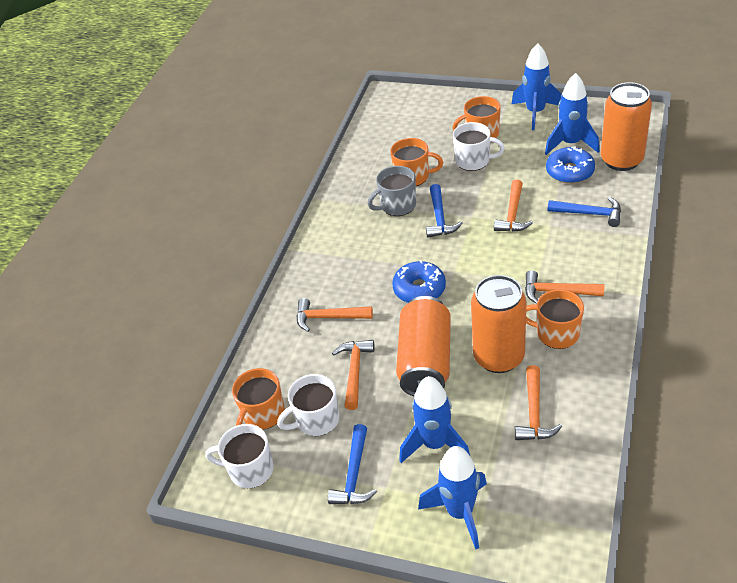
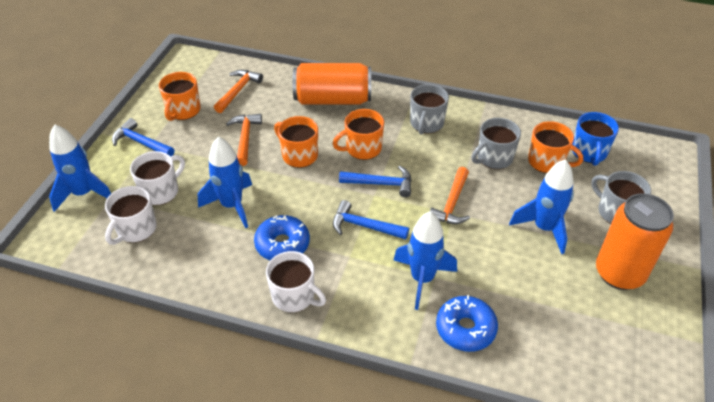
blue mug: 0 -> 1
grey mug: 1 -> 3
orange can: 3 -> 2
orange hammer: 5 -> 3

